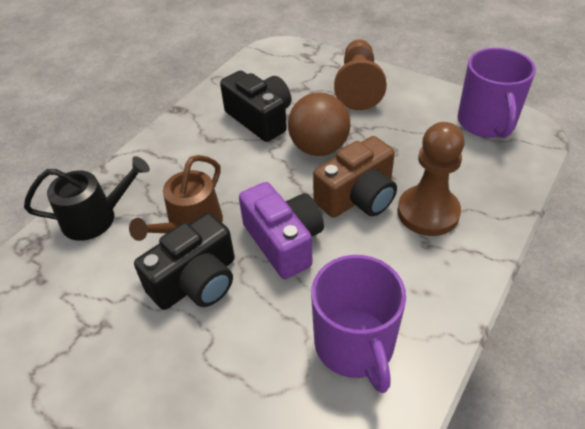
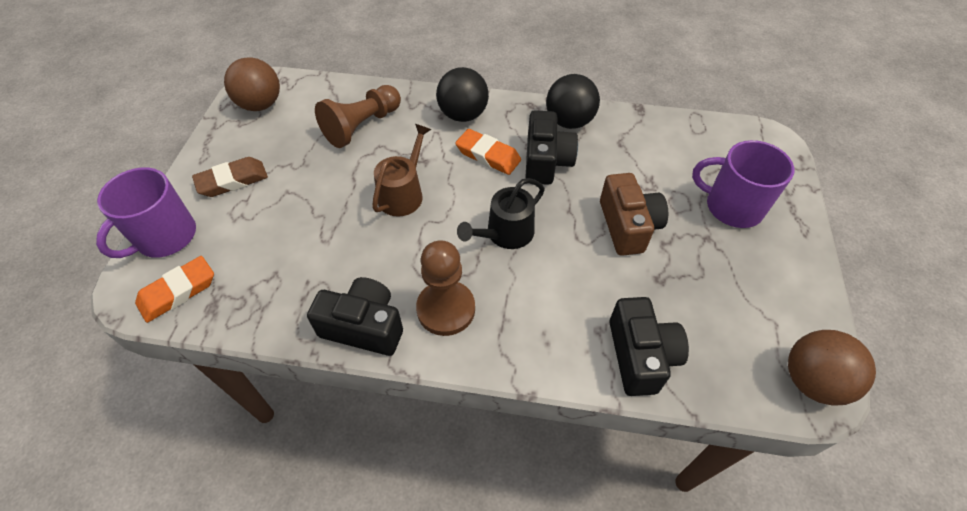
black ball: 0 -> 2
black camera: 2 -> 3
brown ball: 1 -> 2
brown eraser: 0 -> 1
orange eraser: 0 -> 2
purple camera: 1 -> 0

